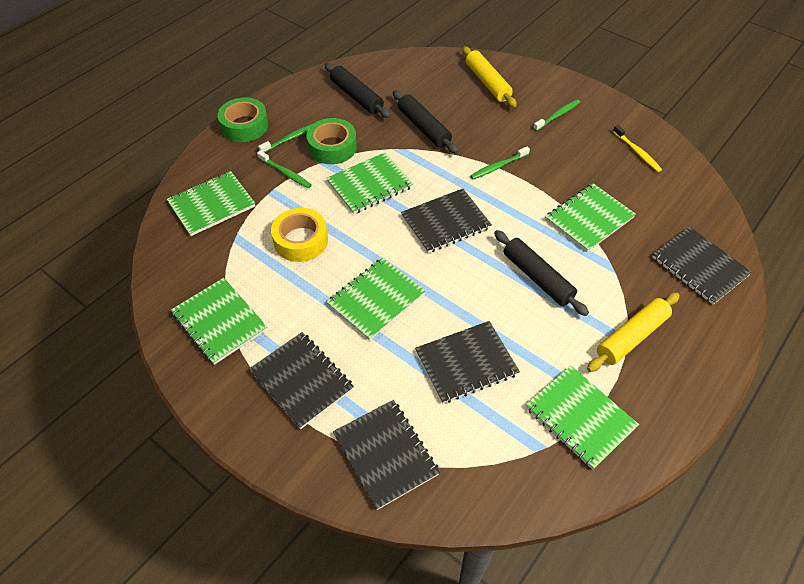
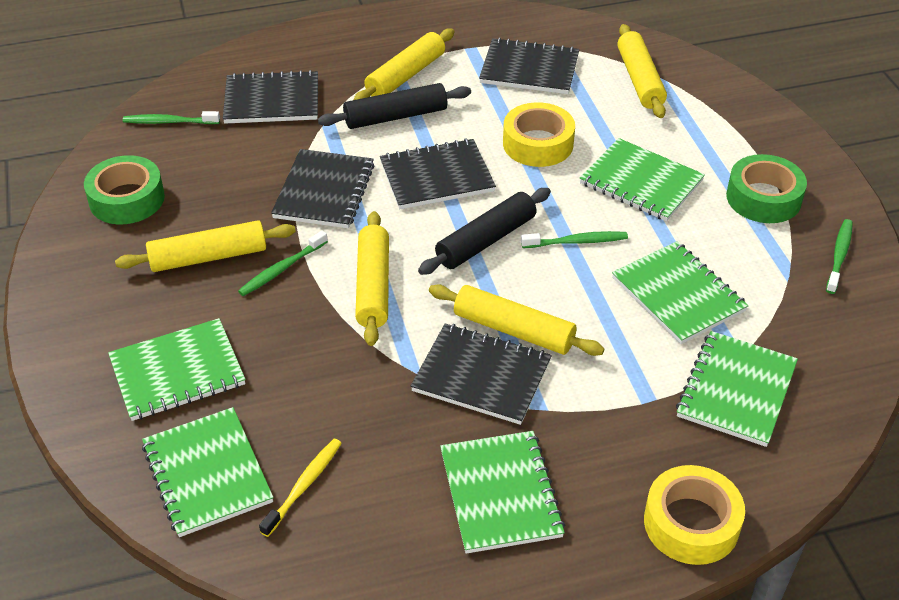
black rolling pin: 3 -> 2
yellow rolling pin: 2 -> 5
yellow tape: 1 -> 2

